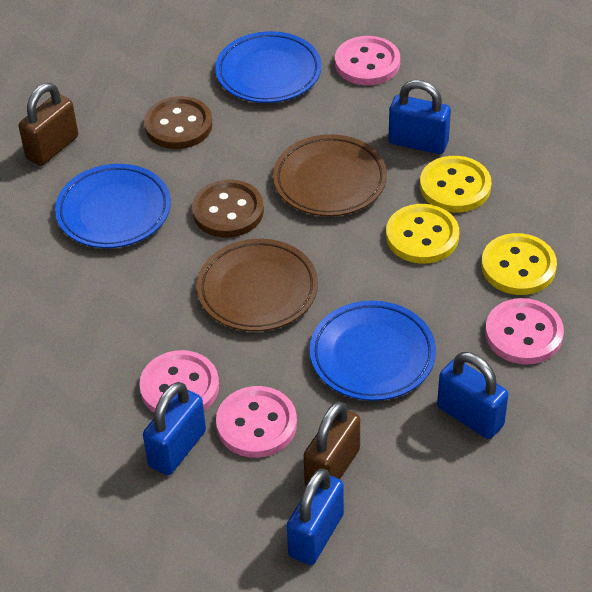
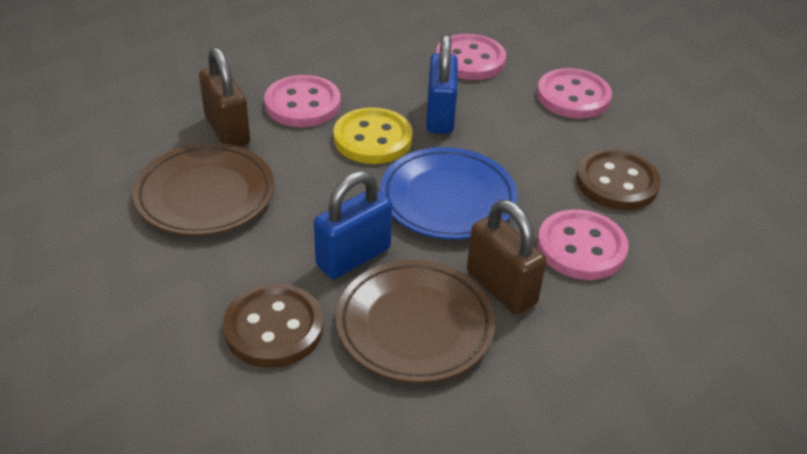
blue padlock: 4 -> 2
blue plate: 3 -> 1
yellow button: 3 -> 1

